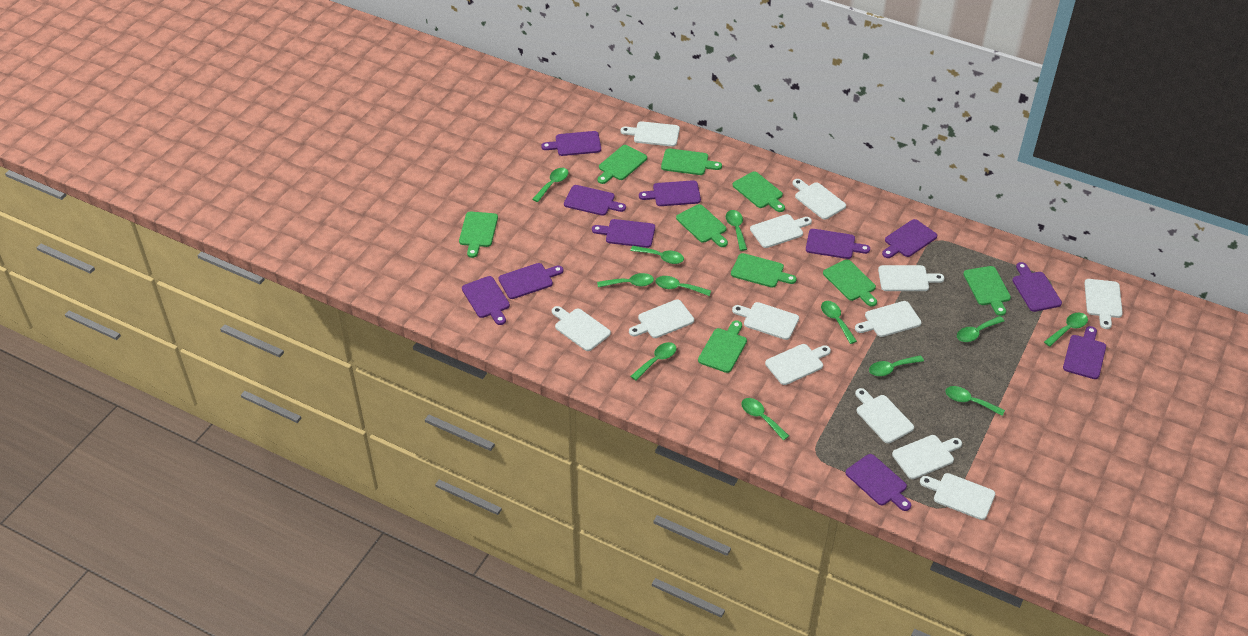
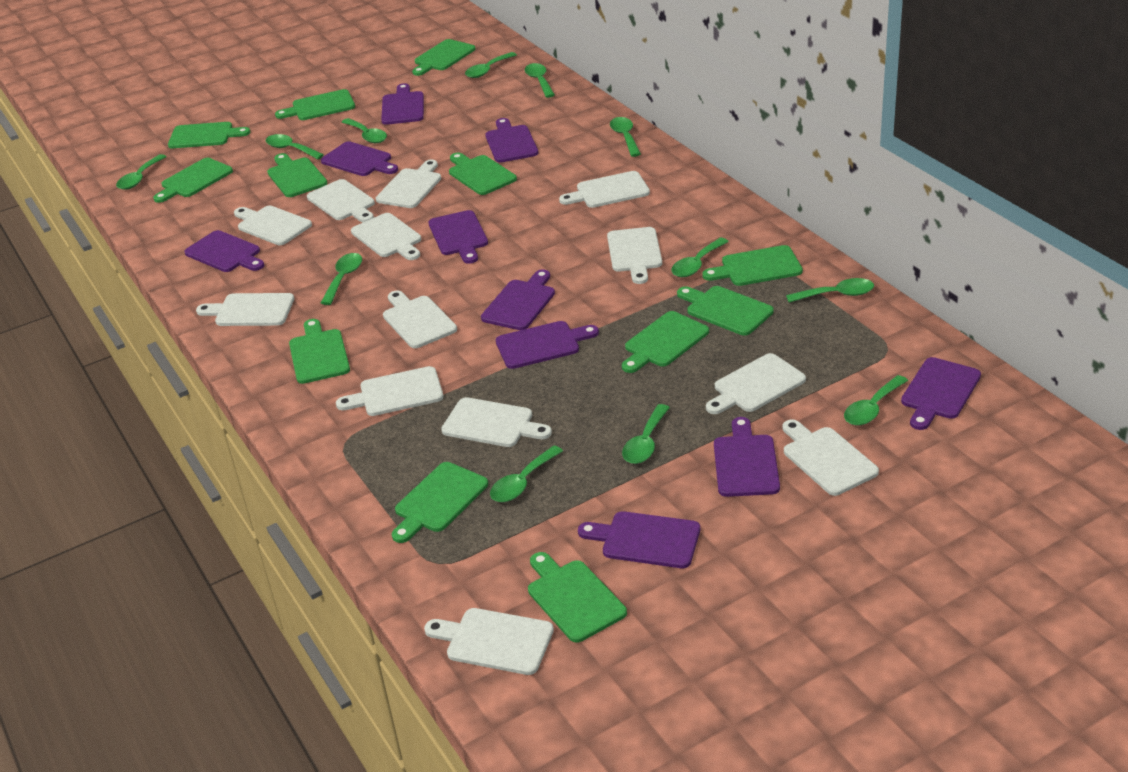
green cutting board: 9 -> 12
purple cutting board: 11 -> 10

